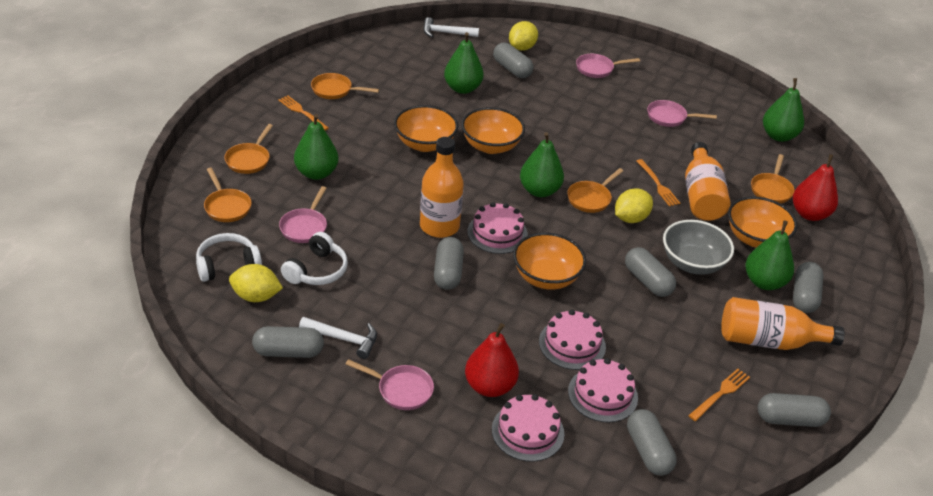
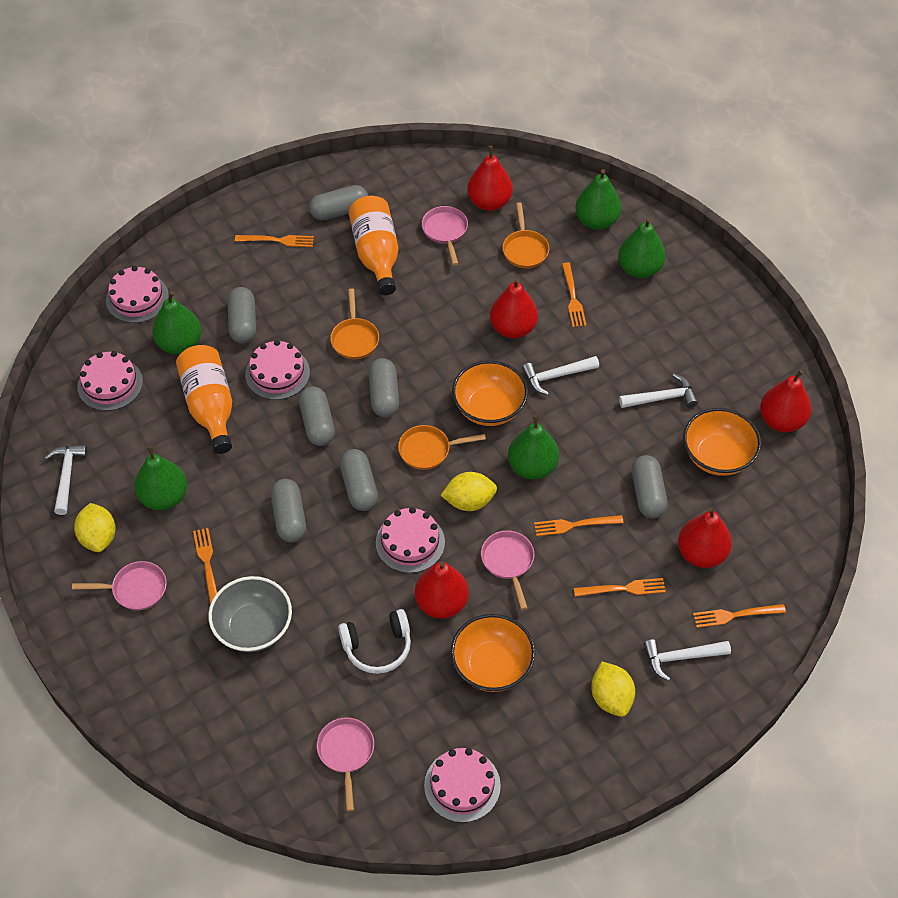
orange bottle: 3 -> 2
orange bowl: 4 -> 3
orange fork: 3 -> 6
orange pan: 5 -> 3
pink cake: 4 -> 5
red pear: 2 -> 5
white hammer: 2 -> 4
white headphones: 2 -> 1

